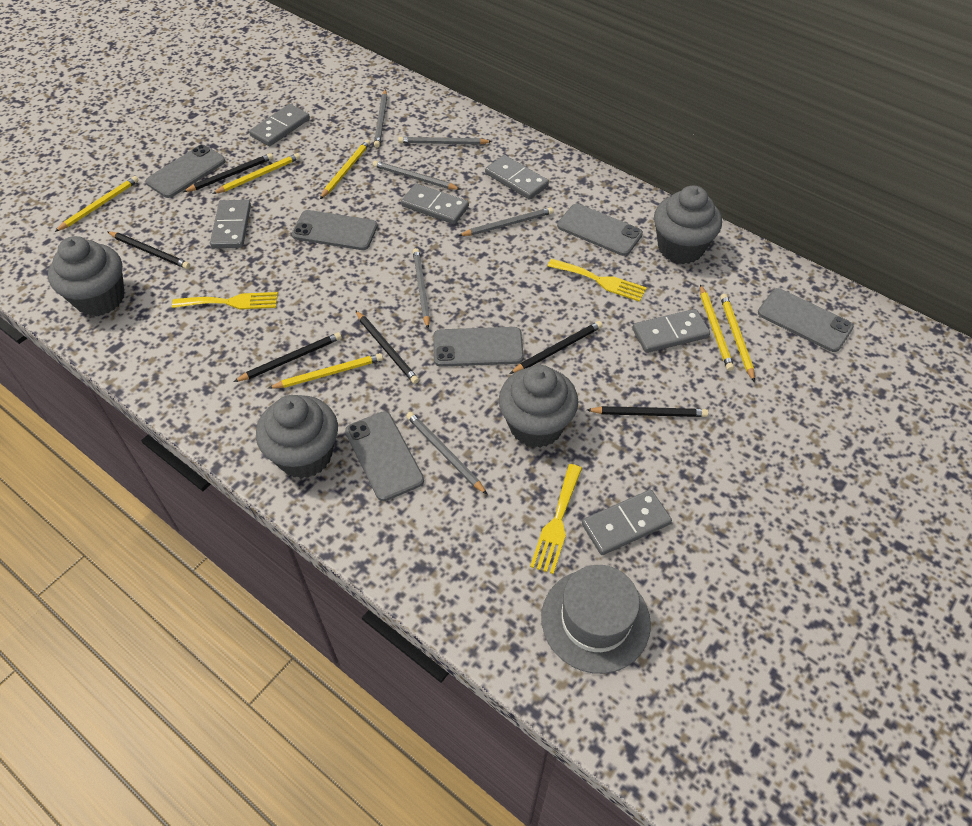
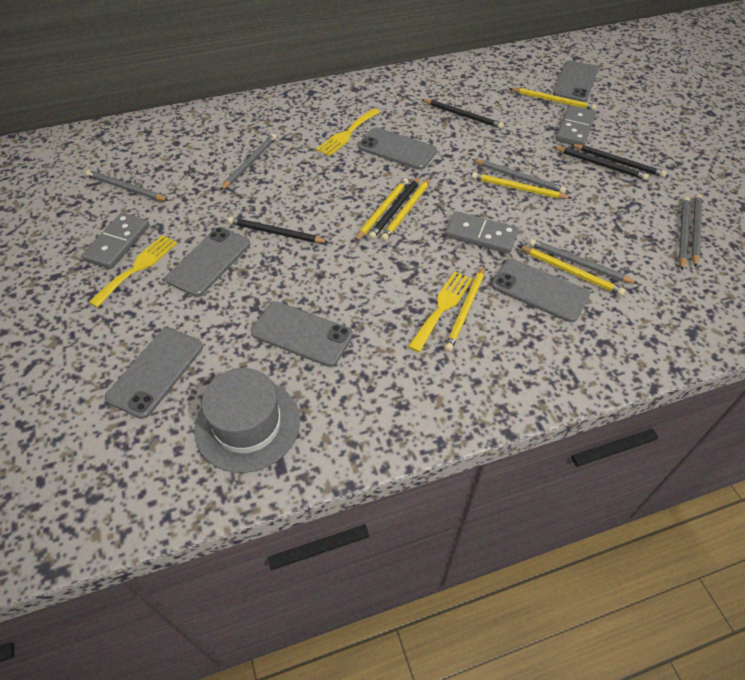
black pencil: 6 -> 5
grey cupcake: 4 -> 0
grey domino: 6 -> 3

